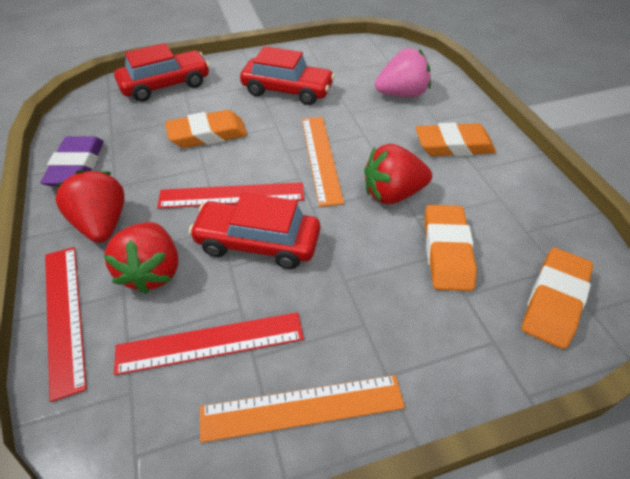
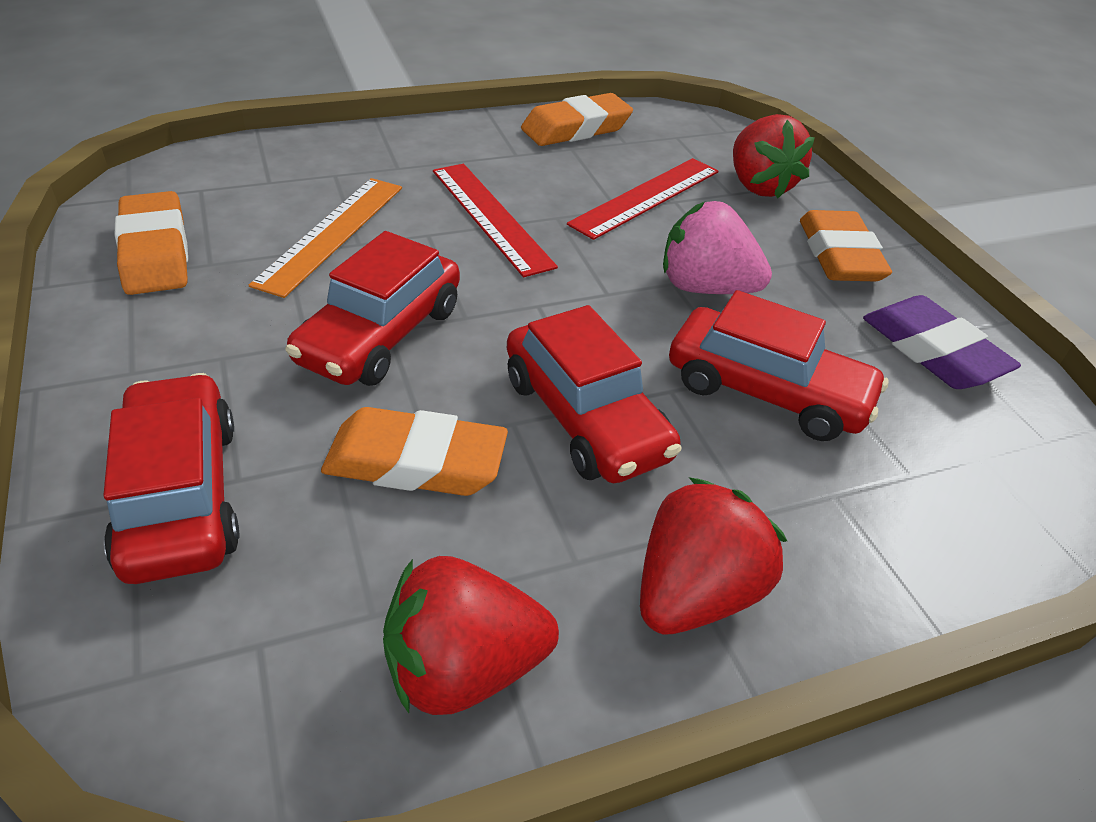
orange ruler: 2 -> 1
red car: 3 -> 4
red ruler: 3 -> 2

